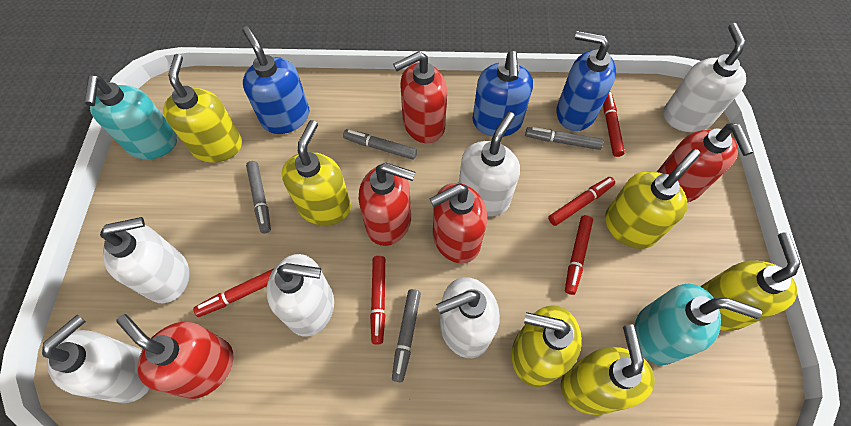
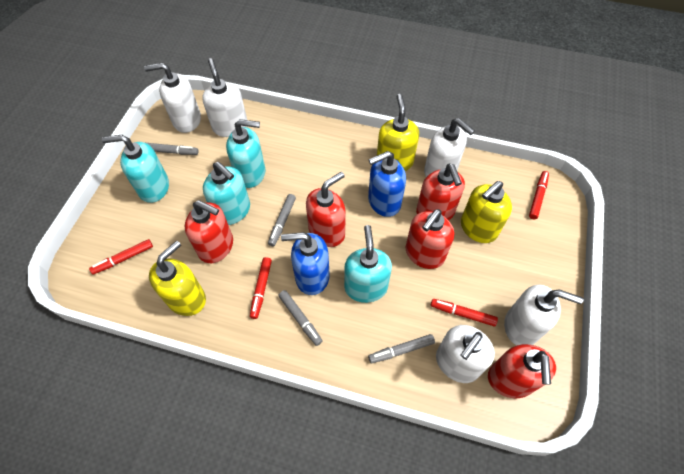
blue soap dispenser: 3 -> 2
red marker: 5 -> 4
turquoise soap dispenser: 2 -> 4
white soap dispenser: 6 -> 5
yellow soap dispenser: 6 -> 3

